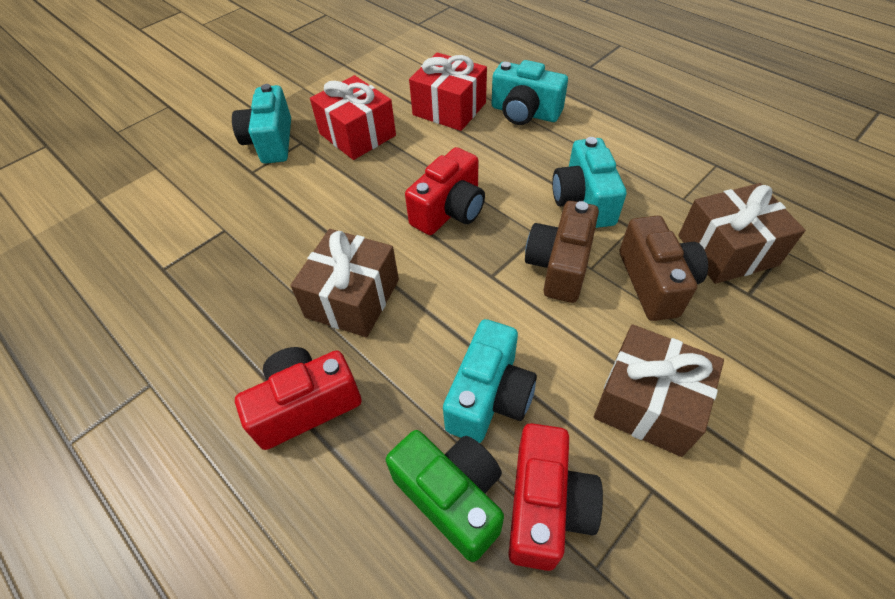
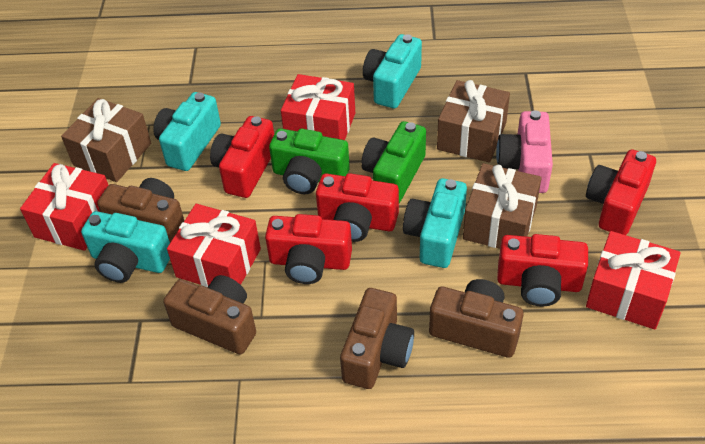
brown camera: 2 -> 4
green camera: 1 -> 2
pink camera: 0 -> 1
red camera: 3 -> 5
red gift: 2 -> 4

